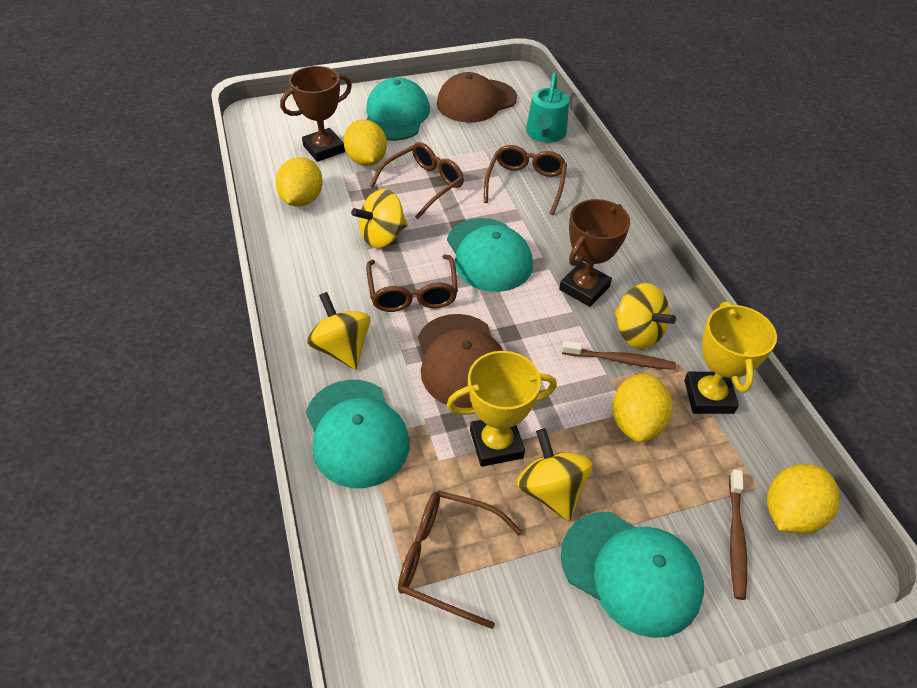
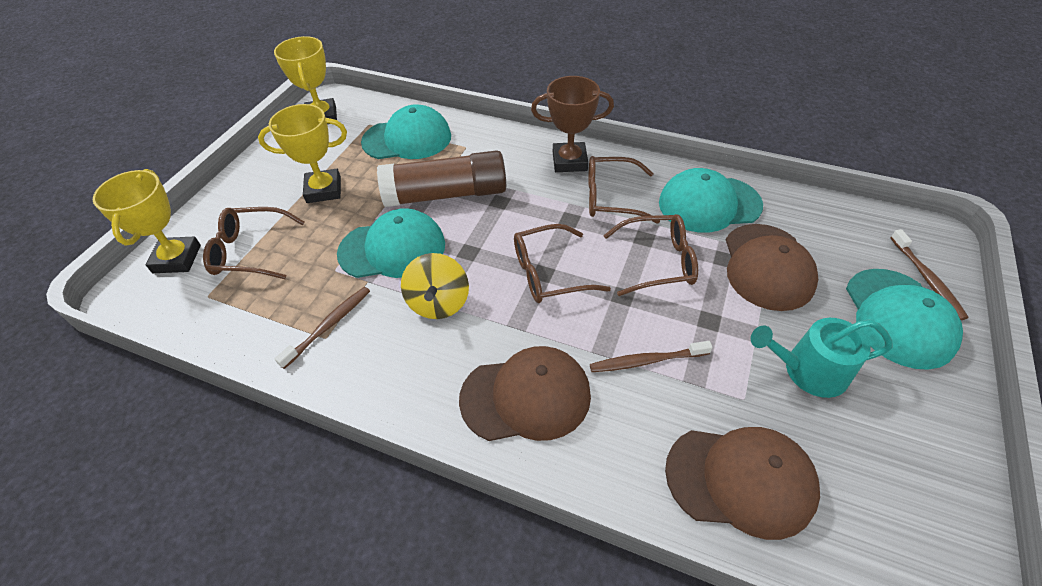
brown cap: 2 -> 3
brown glue stick: 0 -> 1
brown toothbrush: 2 -> 3
brown trophy: 2 -> 1
yellow lemon: 4 -> 0
yellow spinning top: 4 -> 1
yellow trophy: 2 -> 3

